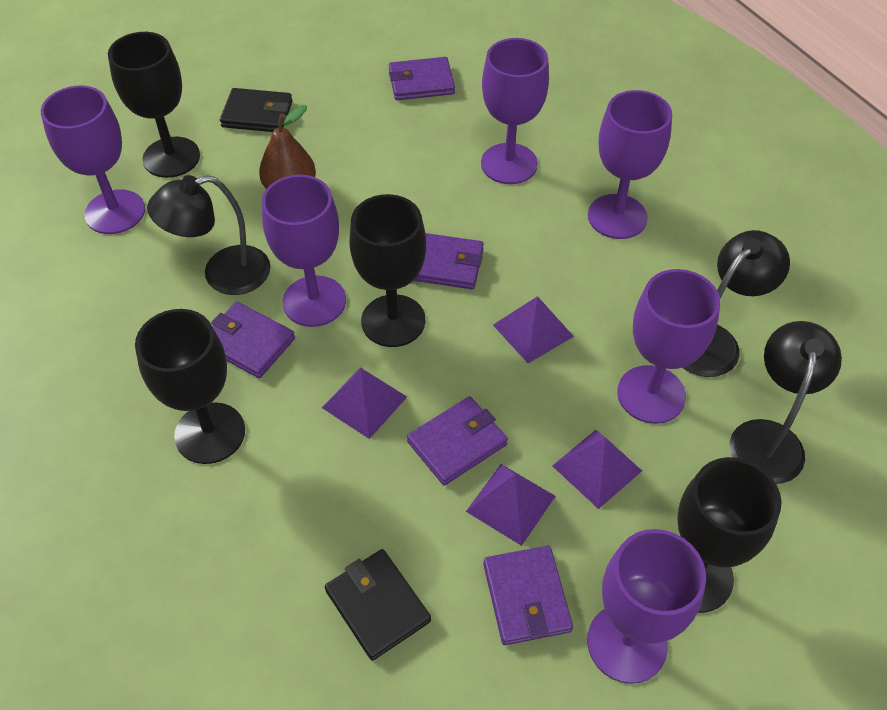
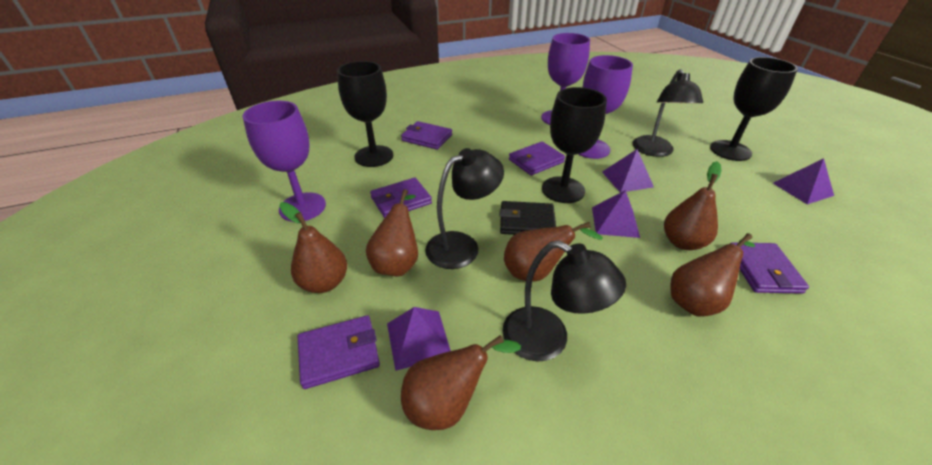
black goblet: 4 -> 3
black wallet: 2 -> 1
brown pear: 1 -> 6
purple goblet: 6 -> 3

